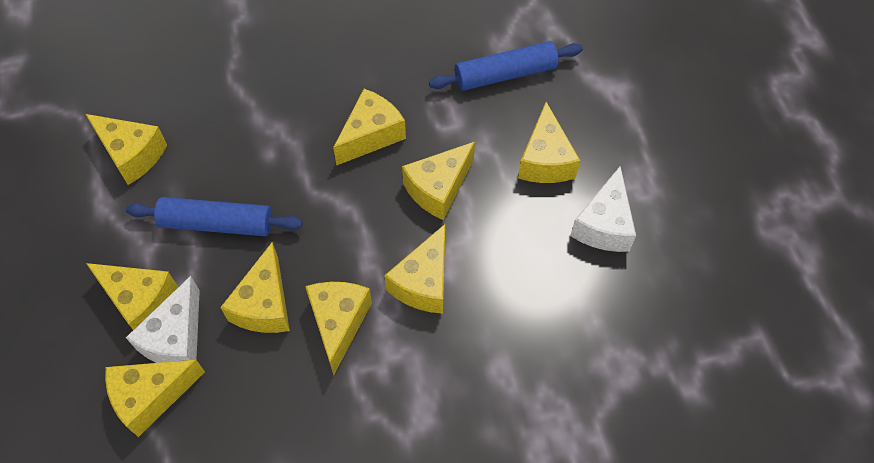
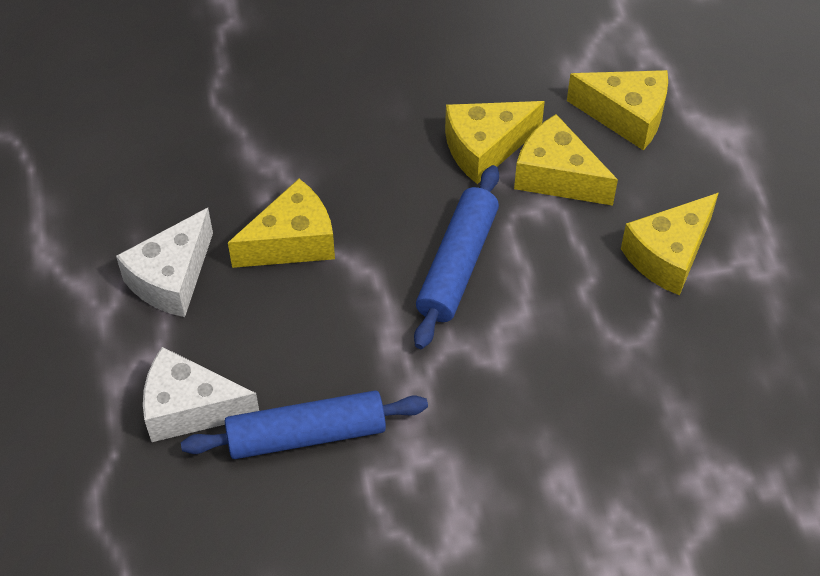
yellow cheese: 9 -> 5

